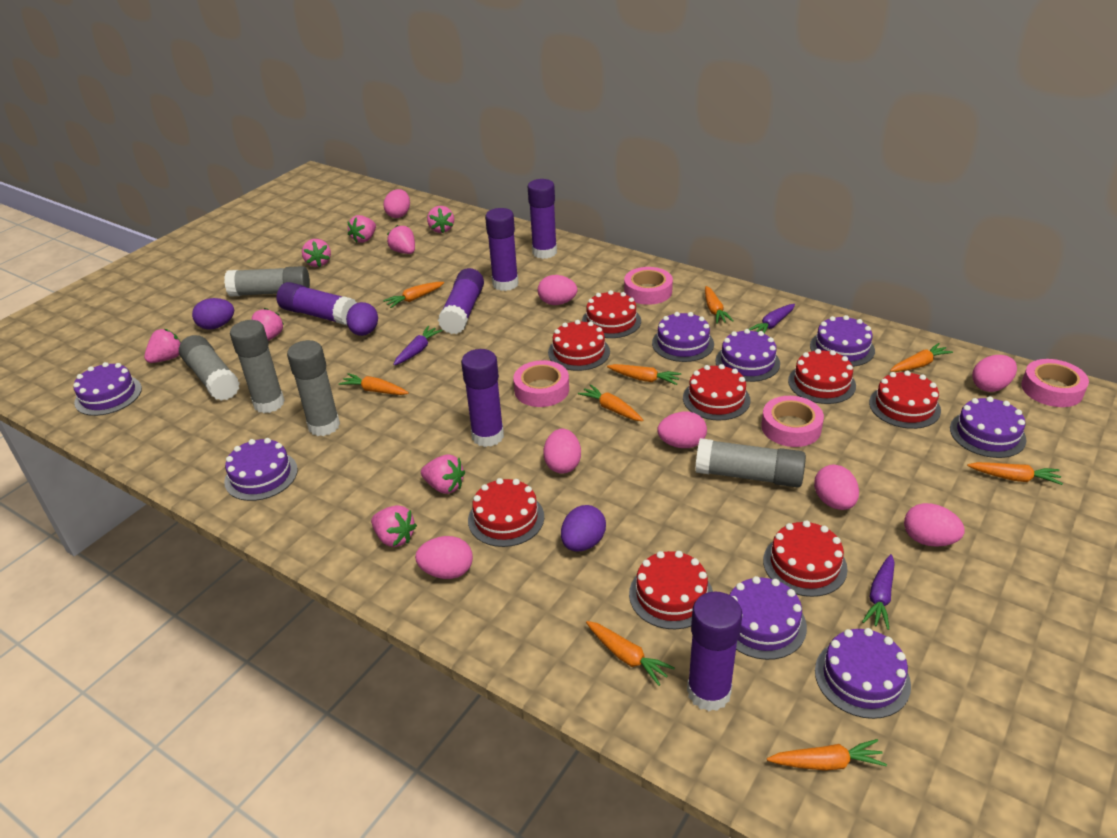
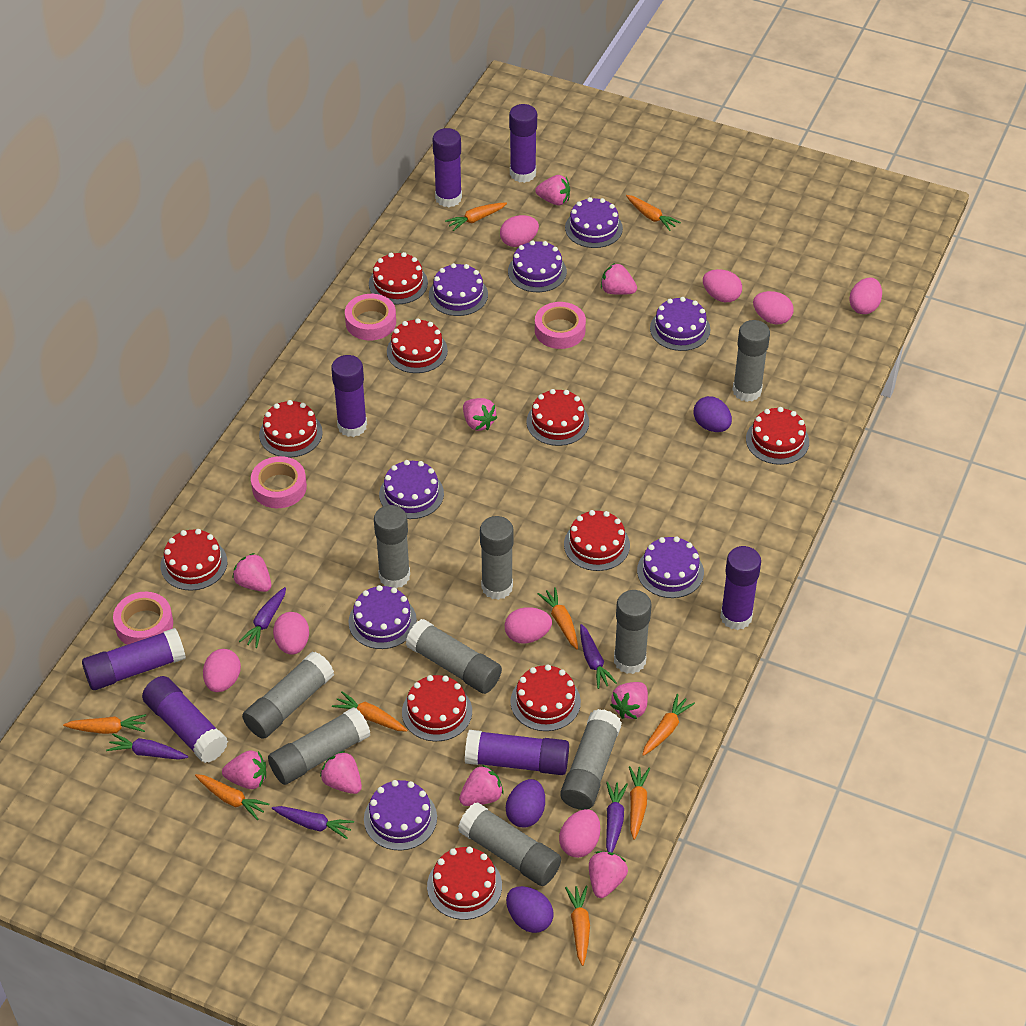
grey glue stick: 5 -> 9
pink strawberry: 8 -> 9
purple carrot: 3 -> 5
purple glue stick: 6 -> 7
red cake: 8 -> 10

